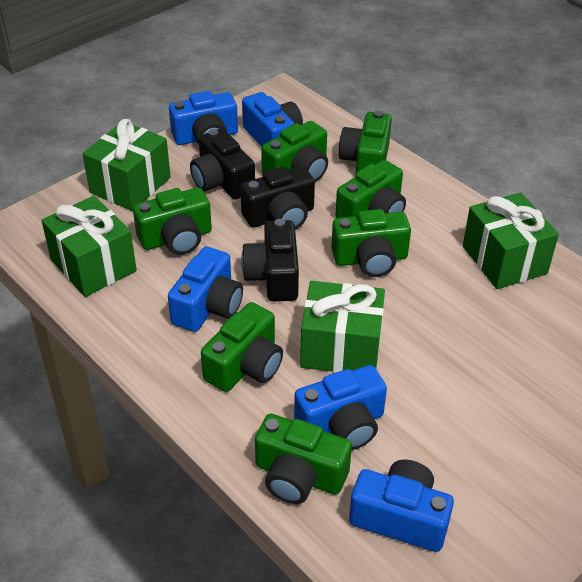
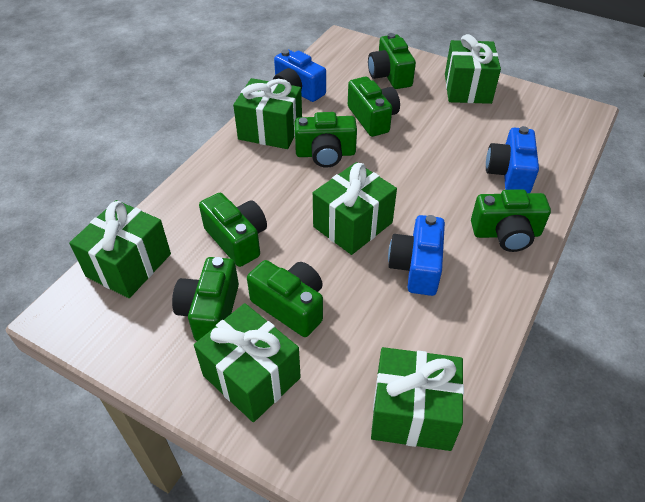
black camera: 3 -> 0
blue camera: 5 -> 3
green gift: 4 -> 6

